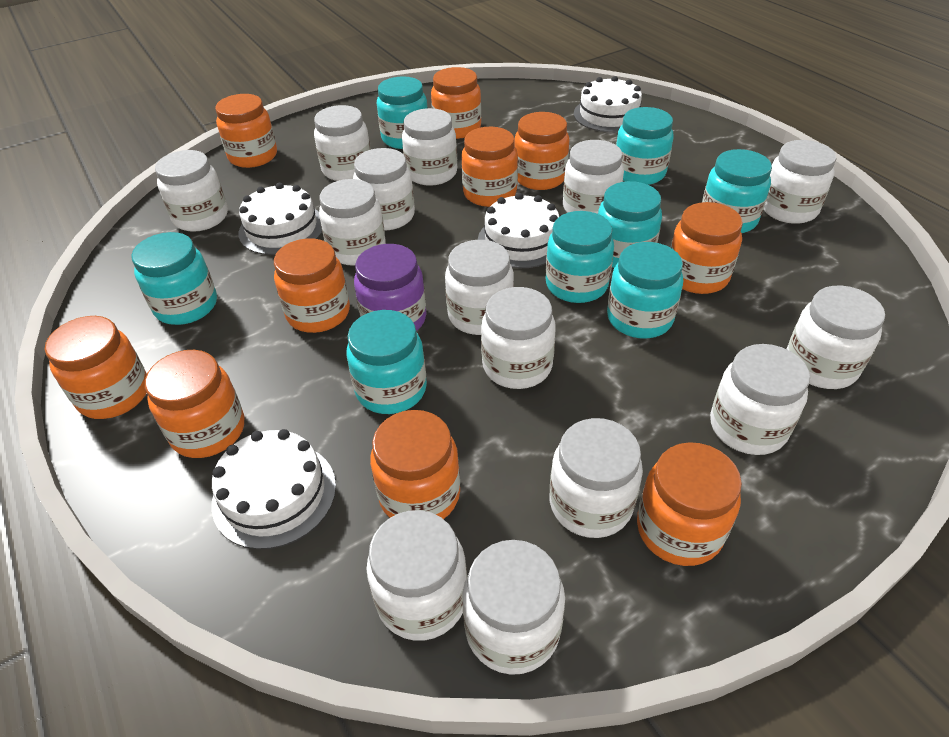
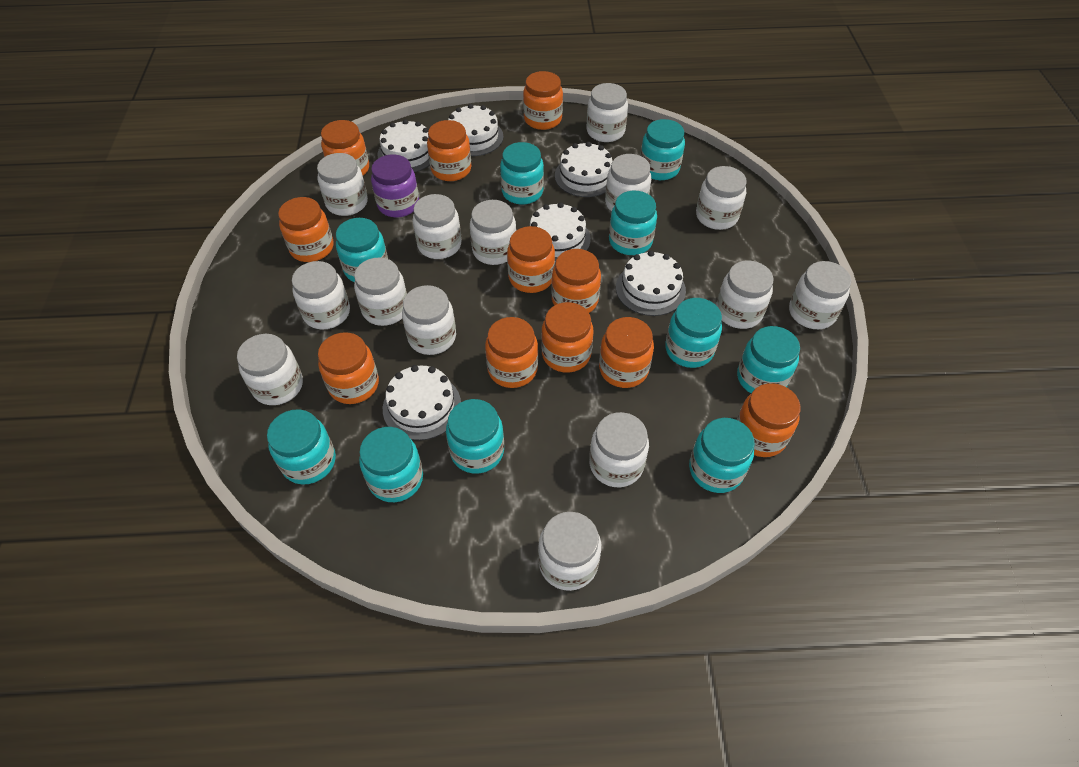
orange jar: 10 -> 11
turquoise jar: 8 -> 10
white cake: 4 -> 6

